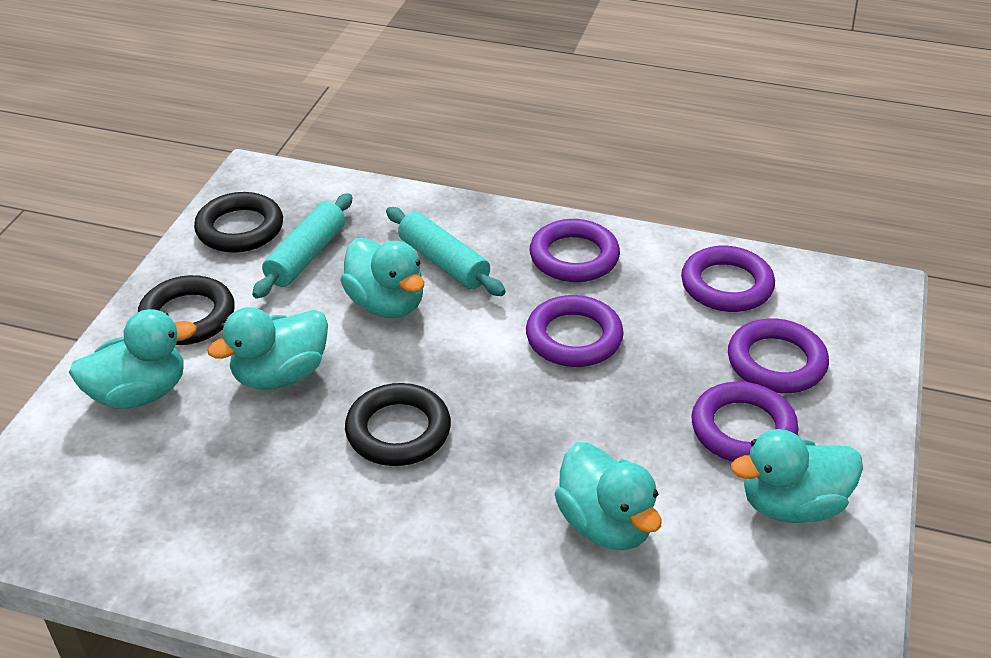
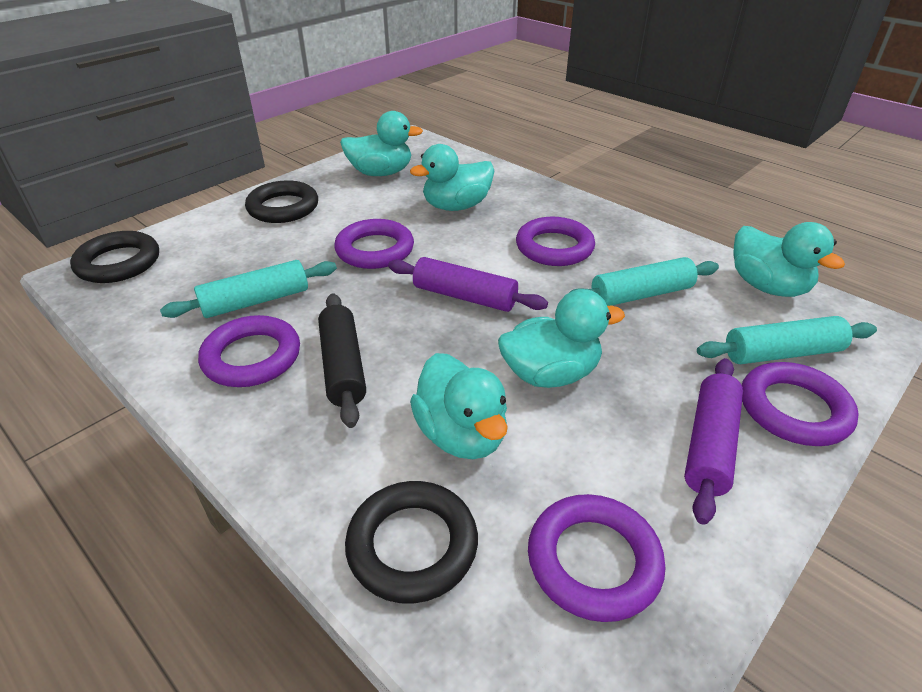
black rolling pin: 0 -> 1
purple rolling pin: 0 -> 2
turquoise rolling pin: 2 -> 3

